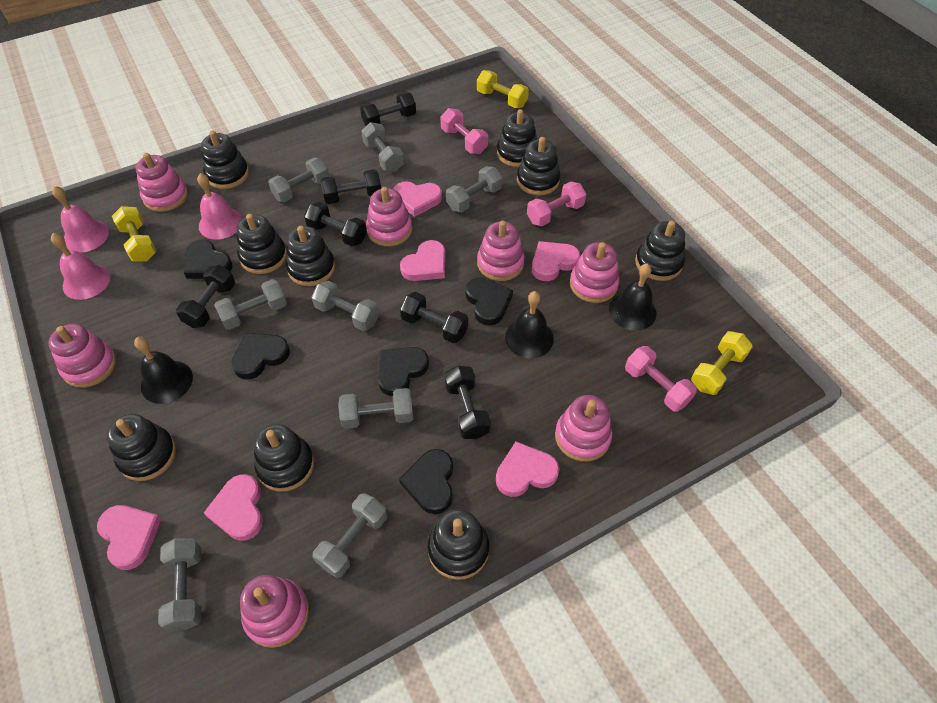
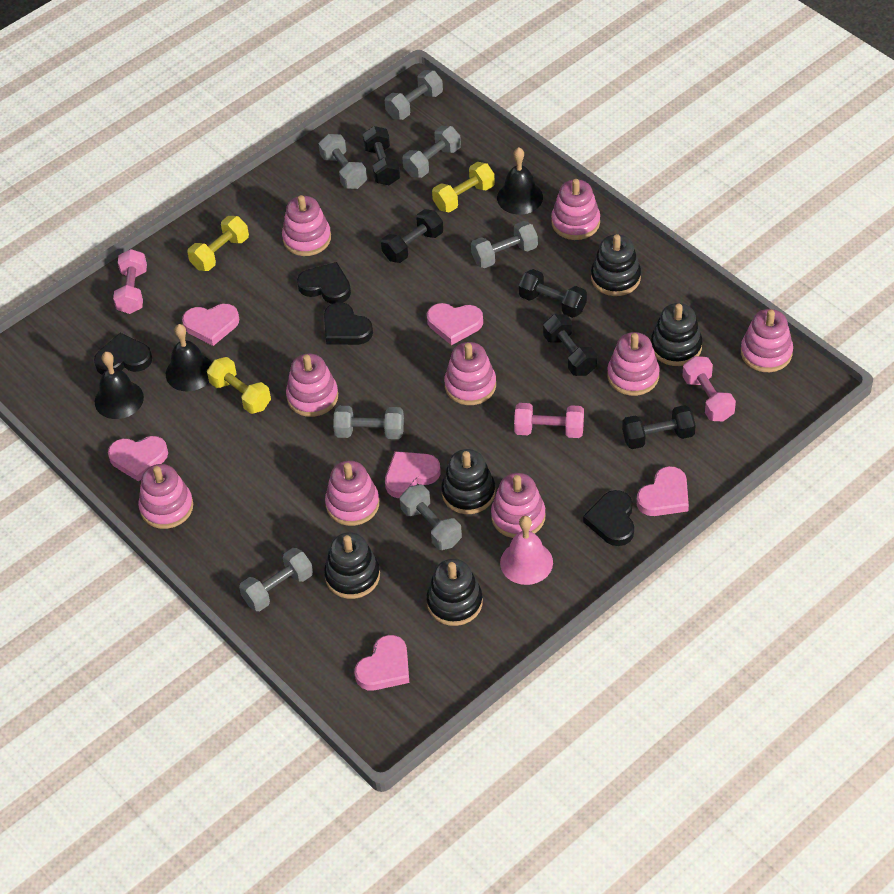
black dumbbell: 6 -> 5
black heart: 5 -> 4
black stacking toy: 9 -> 5
grey dumbbell: 8 -> 7
pink bell: 3 -> 1
pink stacking toy: 7 -> 9

